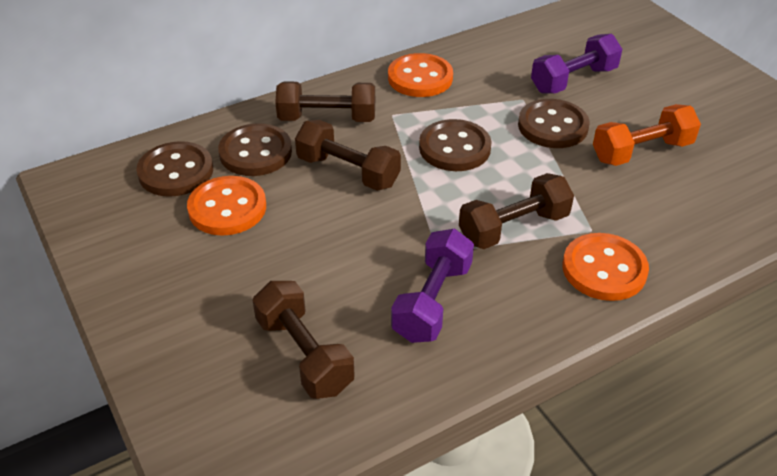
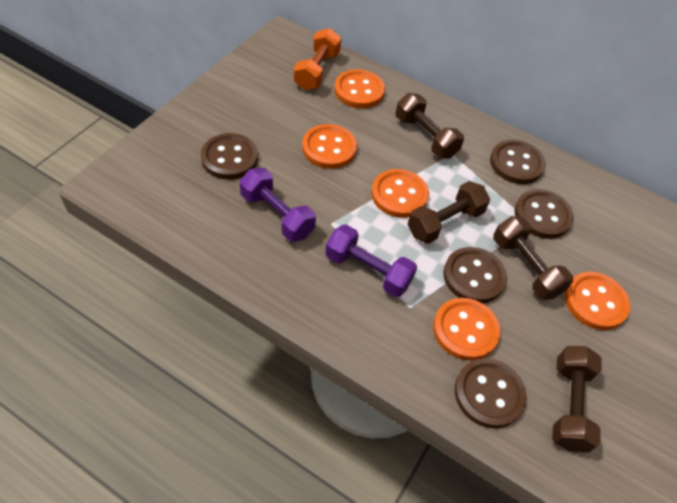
brown button: 4 -> 5
orange button: 3 -> 5

